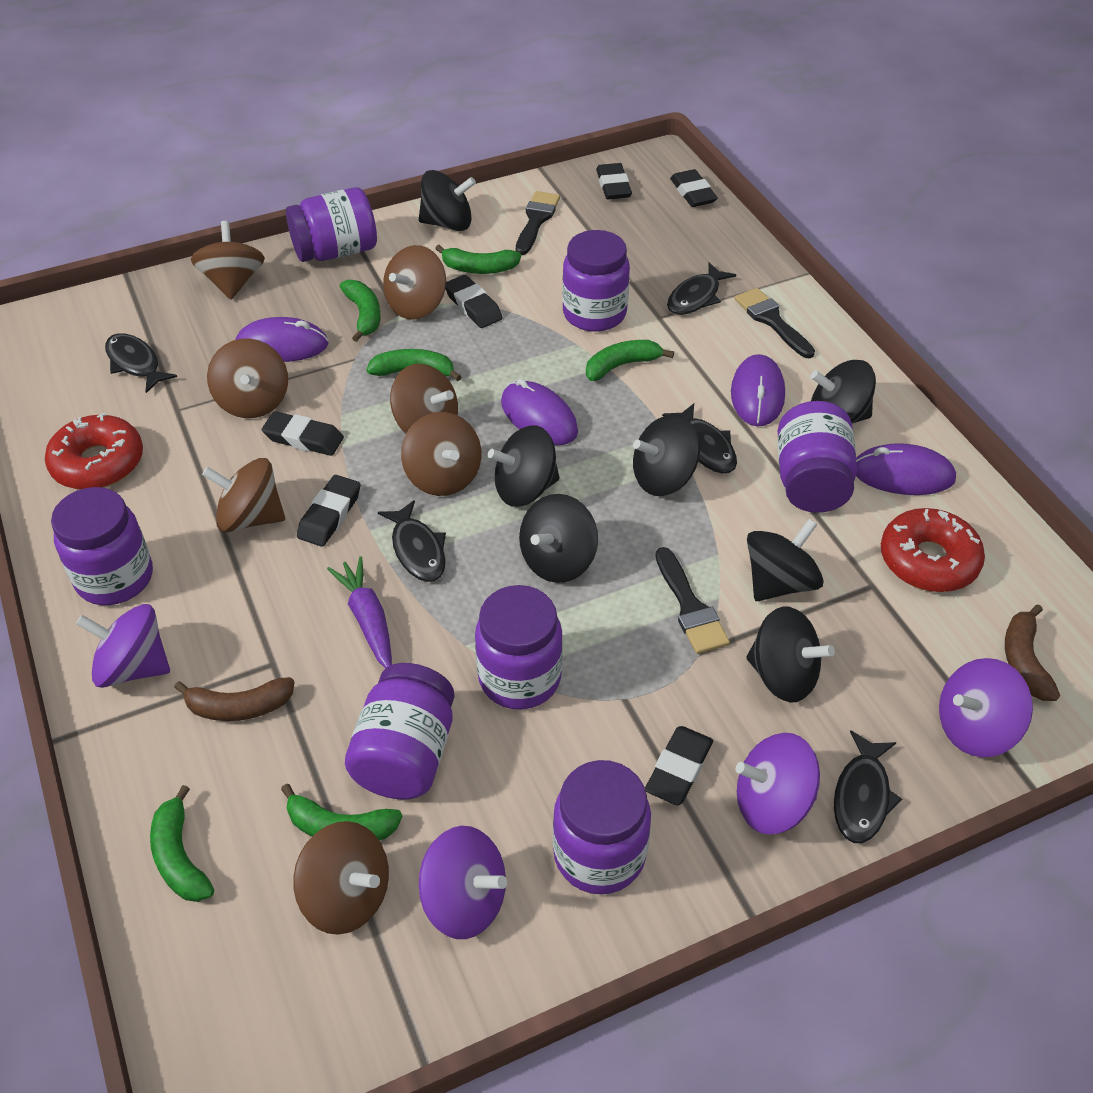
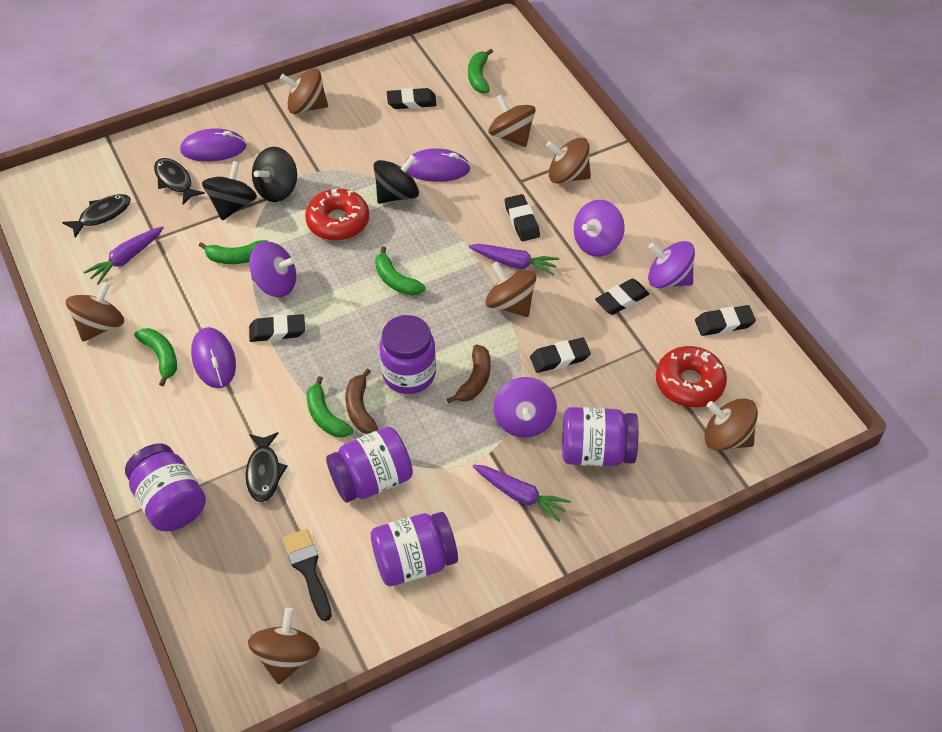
black brush: 3 -> 1
black fish: 5 -> 3
black spinning top: 7 -> 3
green banana: 6 -> 5
purple carrot: 1 -> 3
purple jar: 7 -> 5
purple mouse: 4 -> 3

